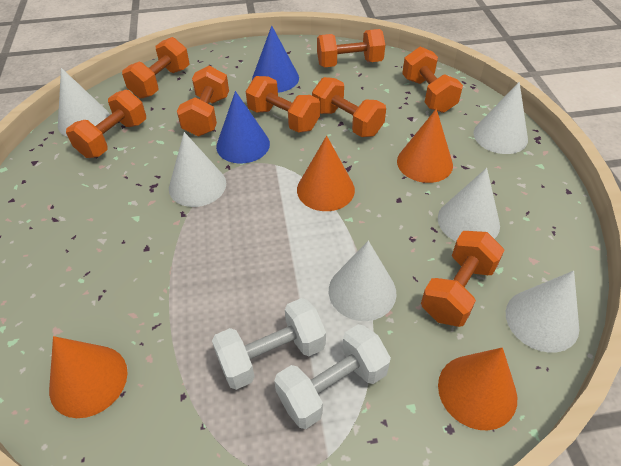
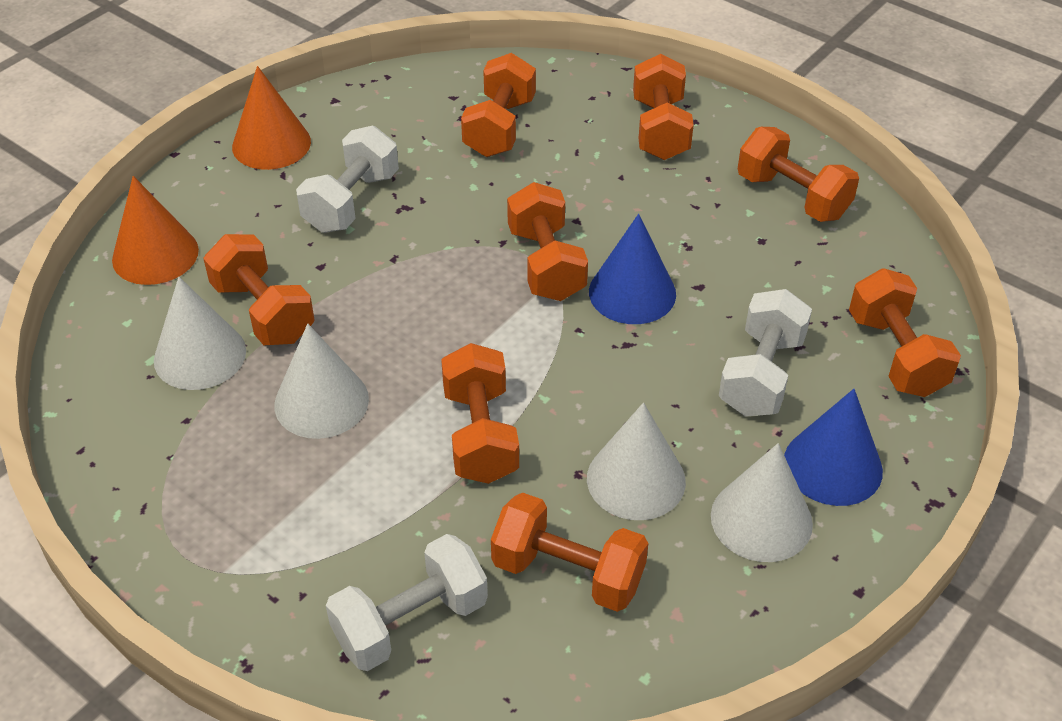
orange cone: 4 -> 2
white cone: 6 -> 4
white dumbbell: 2 -> 3

